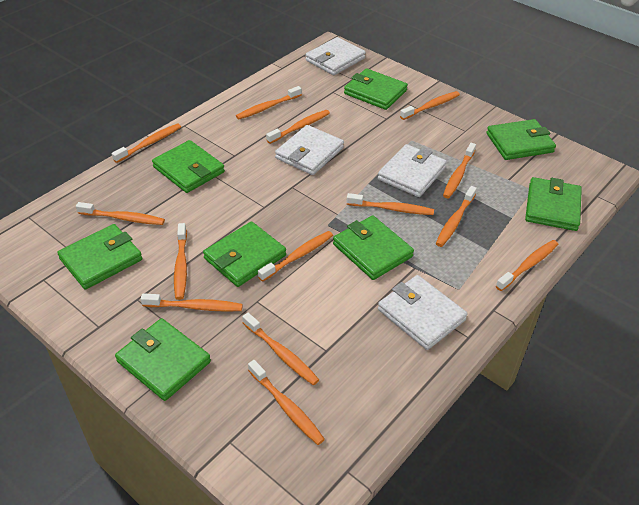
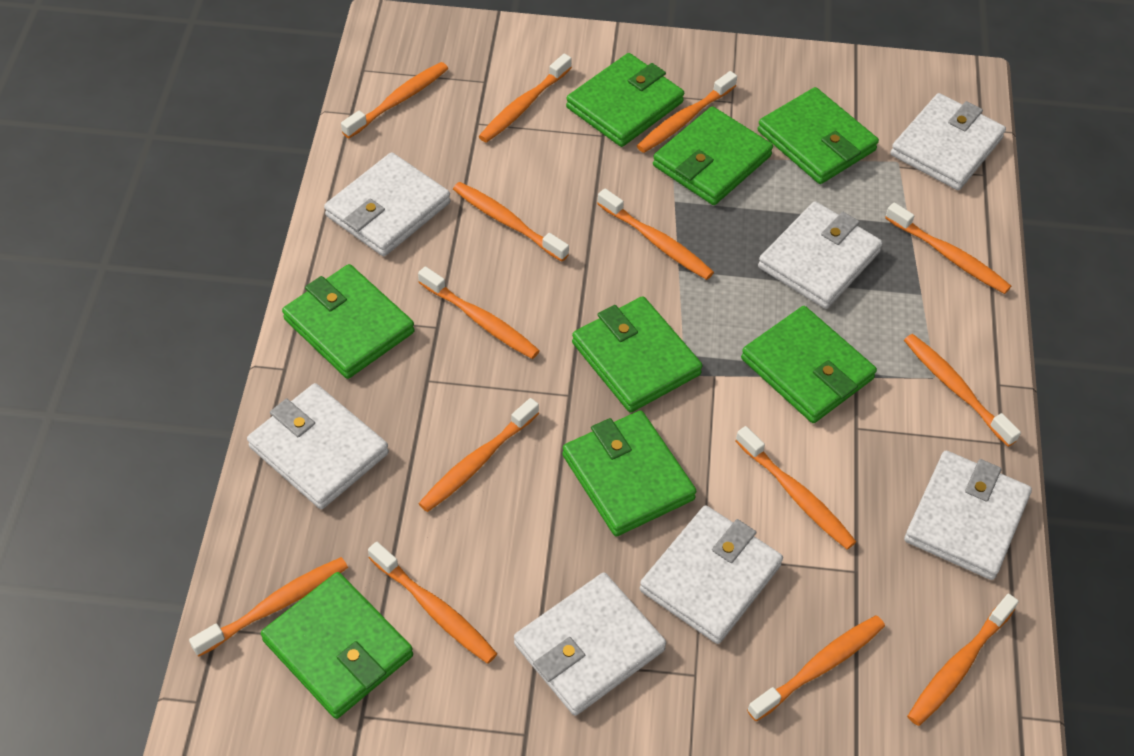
white wallet: 4 -> 7

